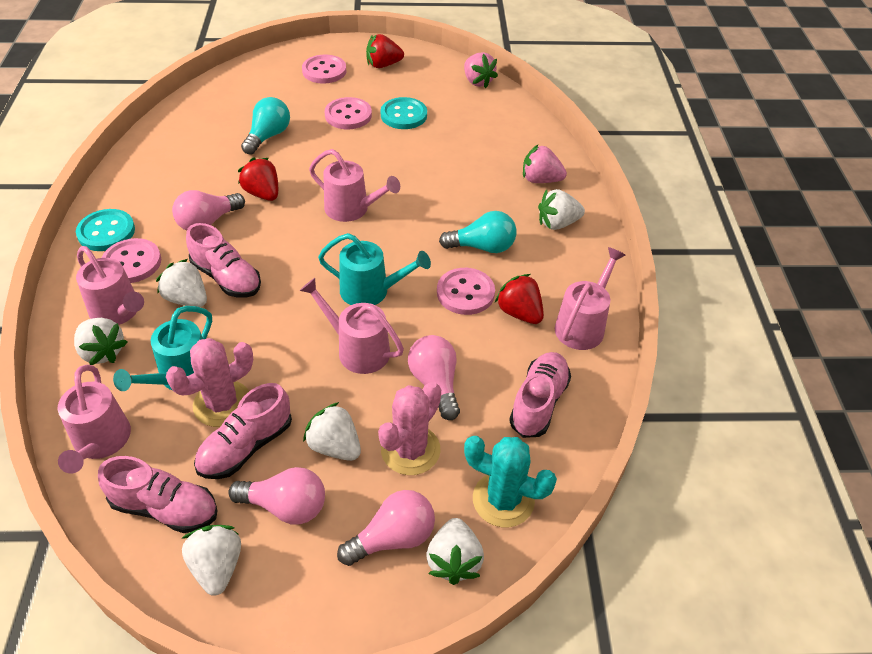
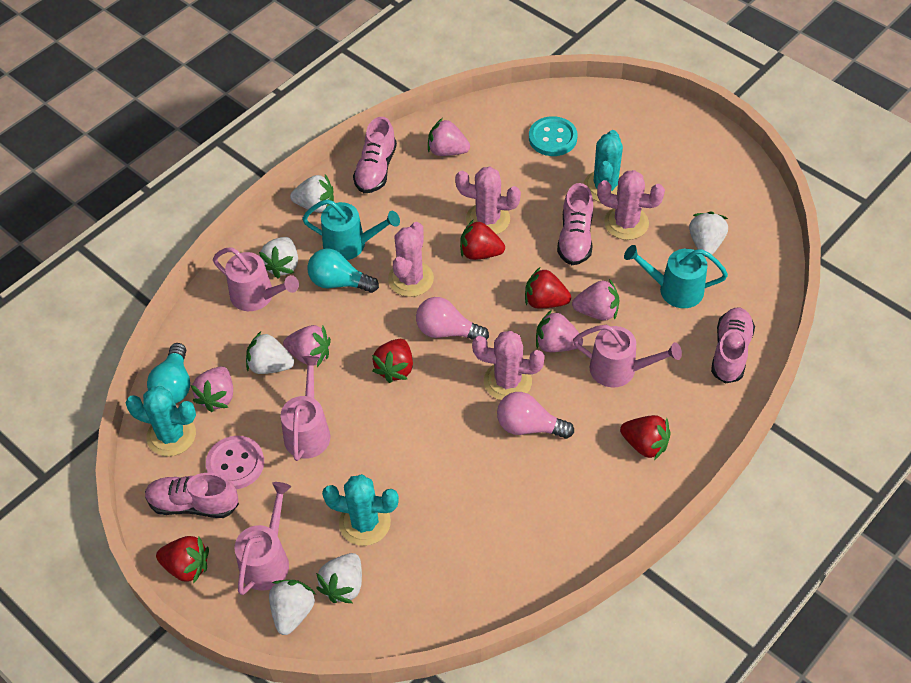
pink button: 4 -> 1
pink cactus: 2 -> 4
pink light bulb: 4 -> 2
pink strawberry: 2 -> 5
pink watering can: 5 -> 4
red strawberry: 3 -> 5
turquoise button: 2 -> 1
turquoise cactus: 1 -> 3

